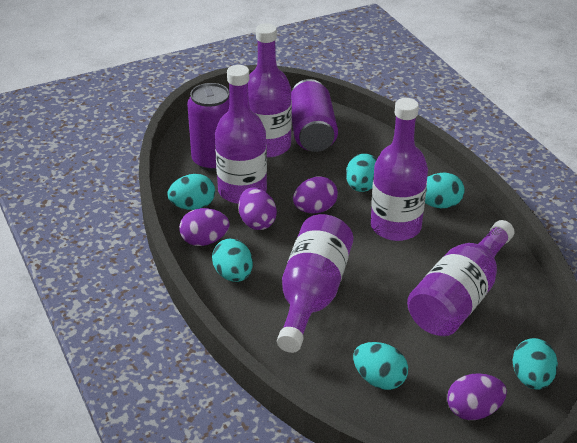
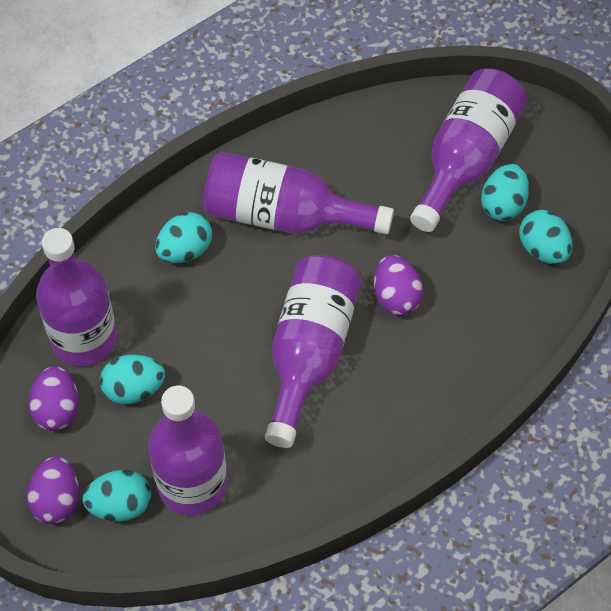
purple can: 2 -> 0
purple egg: 4 -> 3
turquoise egg: 6 -> 5

